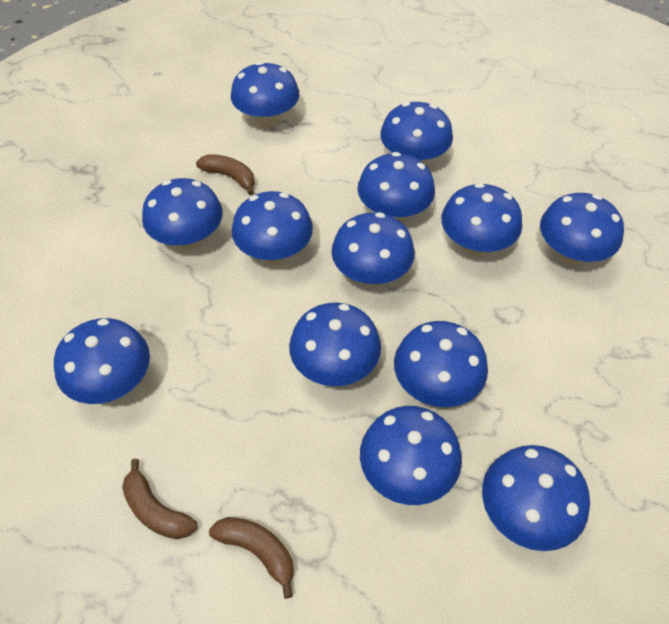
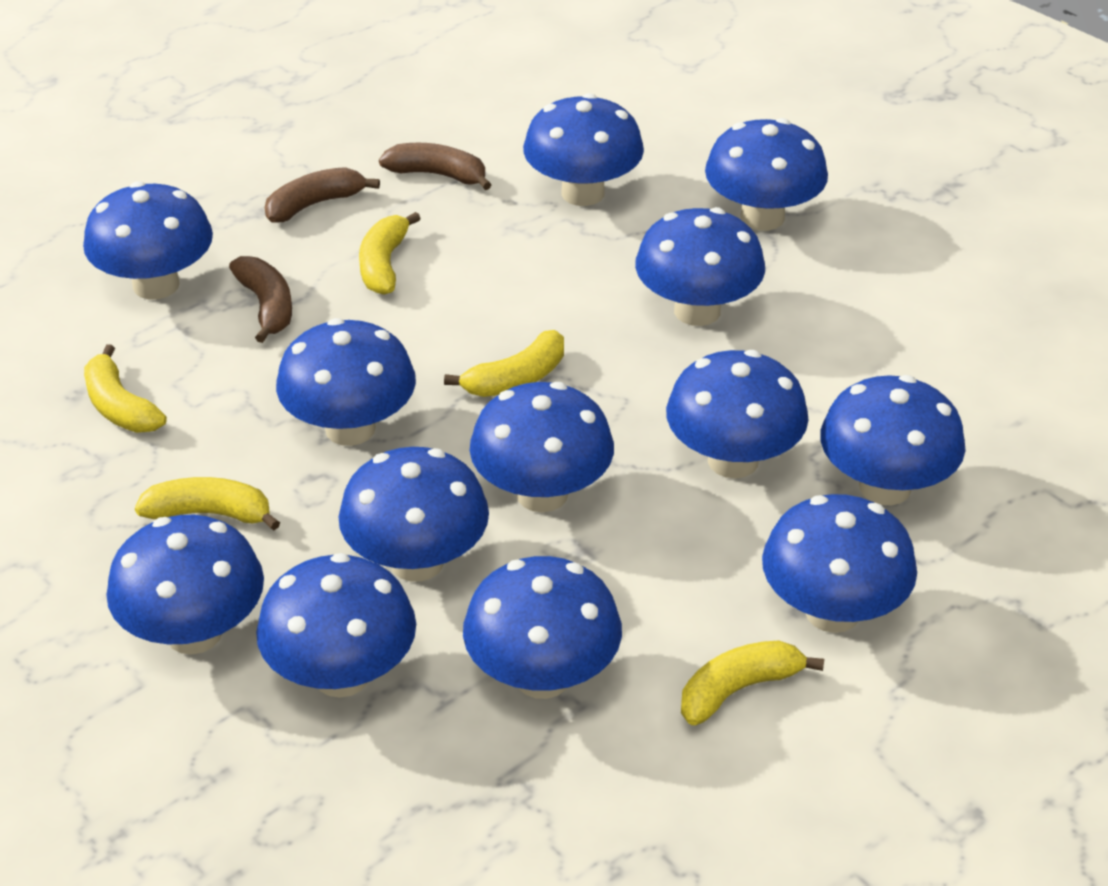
yellow banana: 0 -> 5

